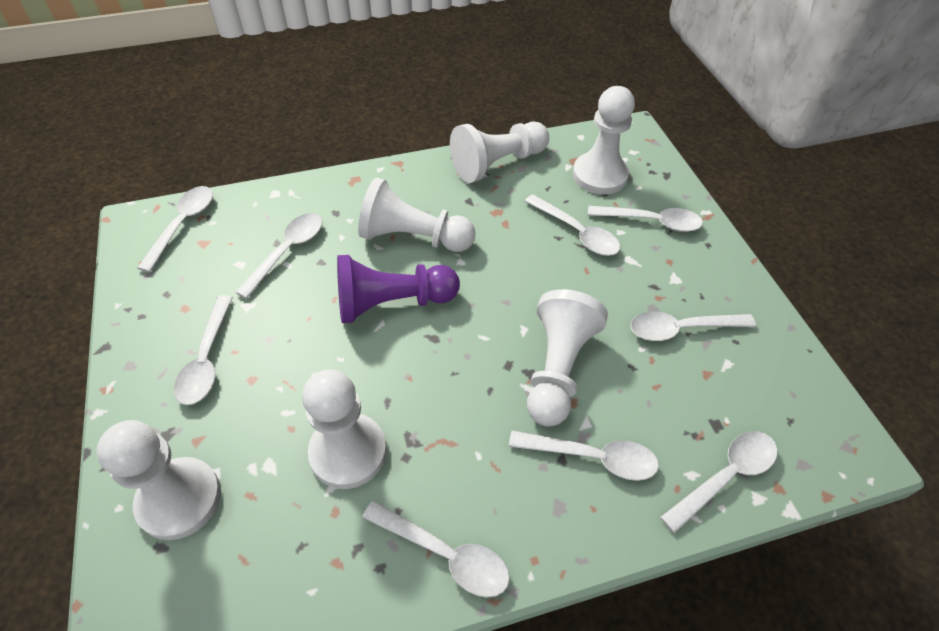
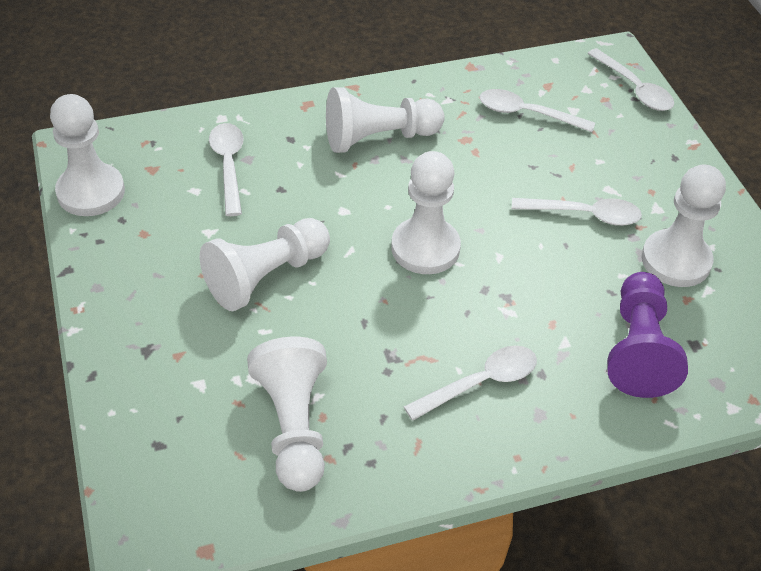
white spoon: 9 -> 5

